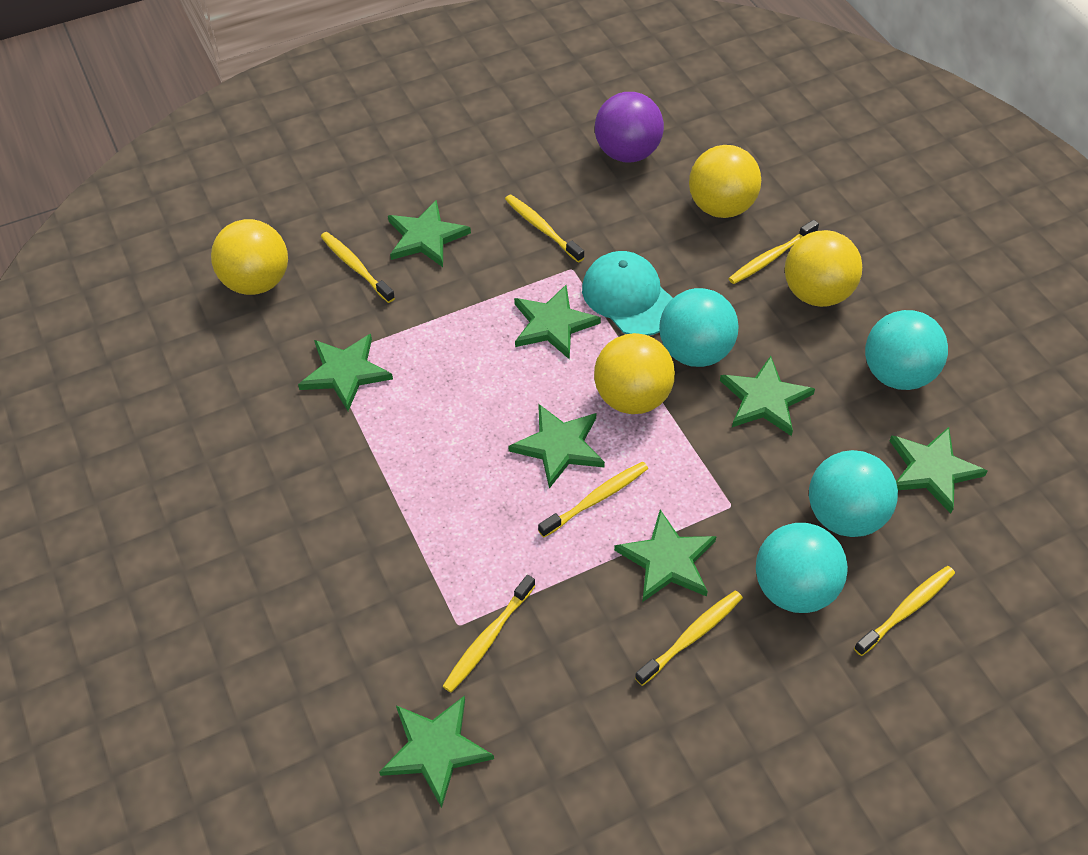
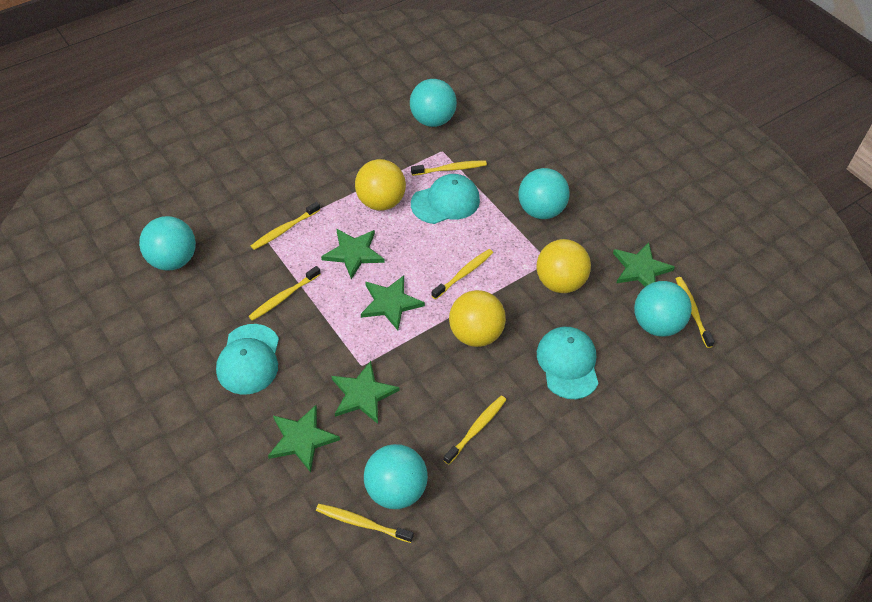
green star: 8 -> 5
purple ball: 1 -> 0
turquoise ball: 4 -> 5
turquoise cap: 1 -> 3
yellow ball: 4 -> 3

